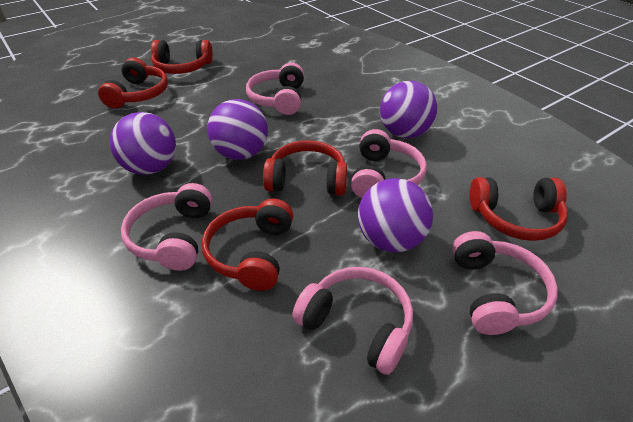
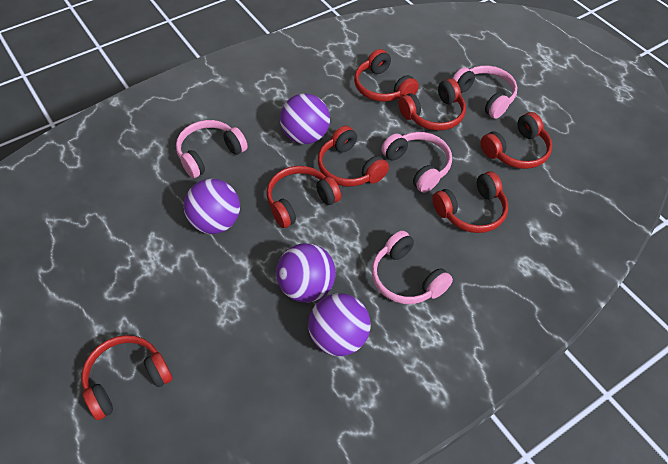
pink headphones: 5 -> 4
red headphones: 5 -> 7

